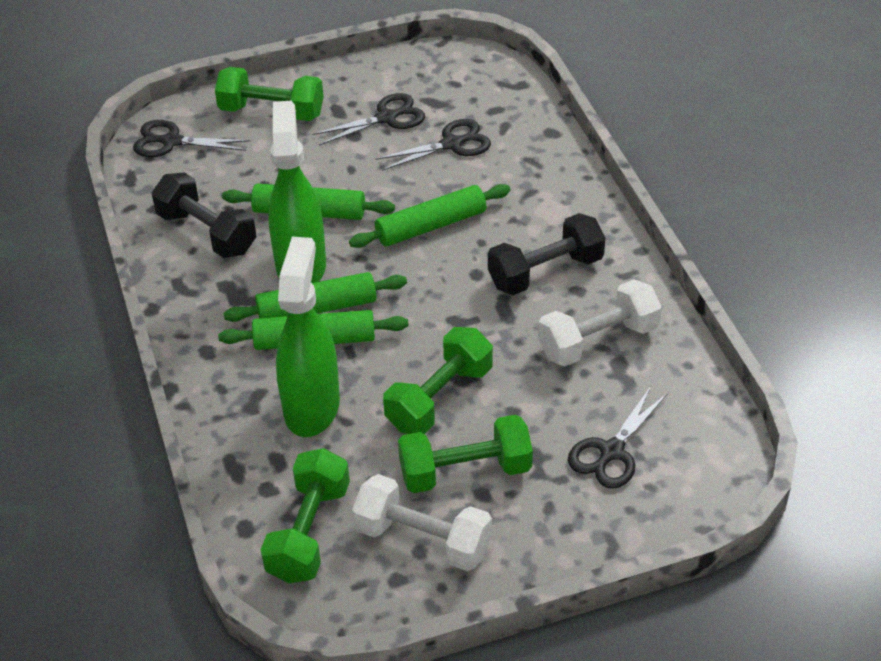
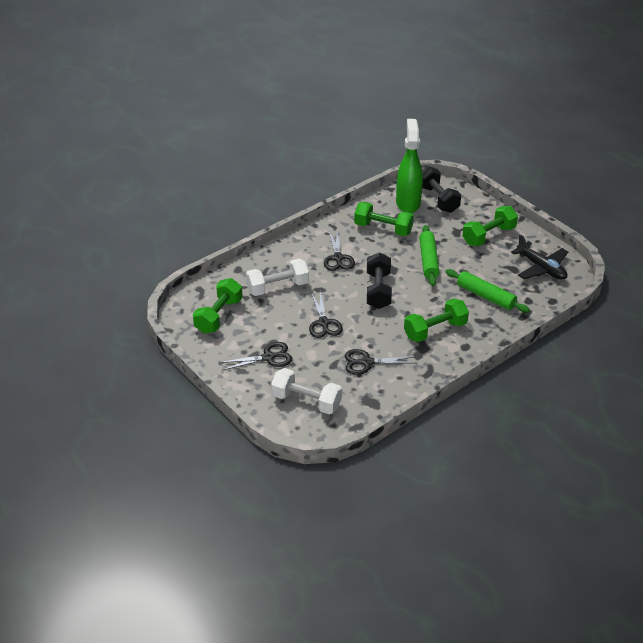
black plane: 0 -> 1
green rolling pin: 4 -> 2
green spray bottle: 2 -> 1

